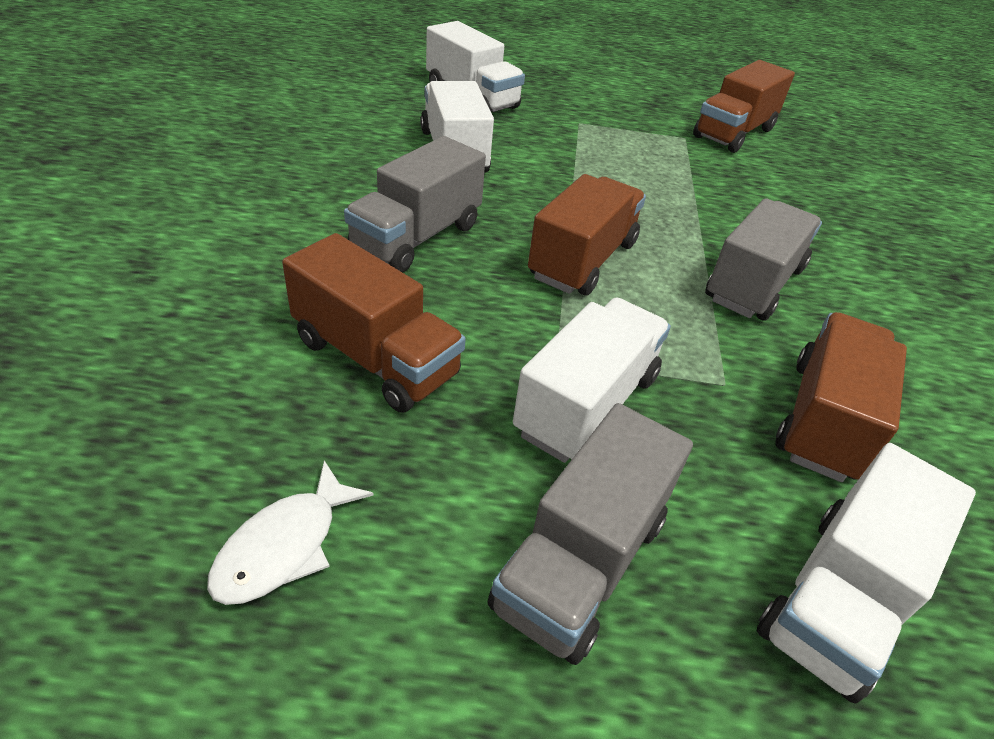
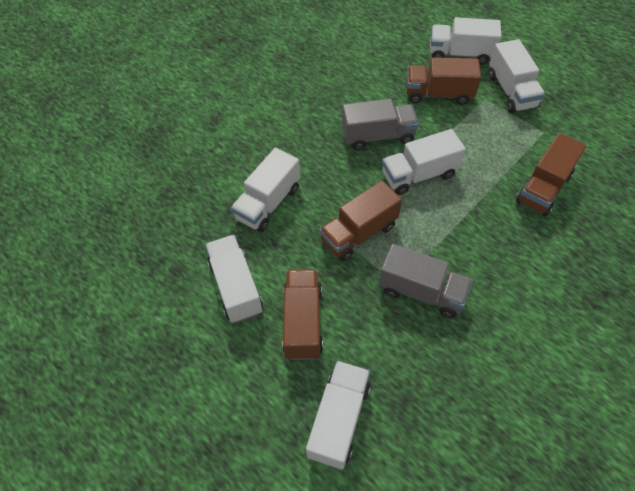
grey truck: 3 -> 2
white fish: 1 -> 0
white truck: 4 -> 6

